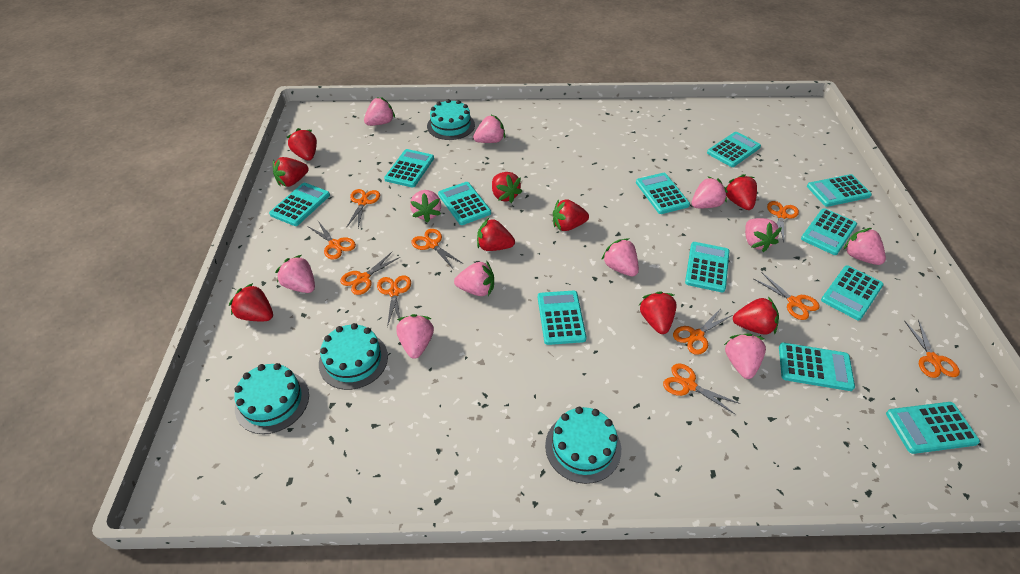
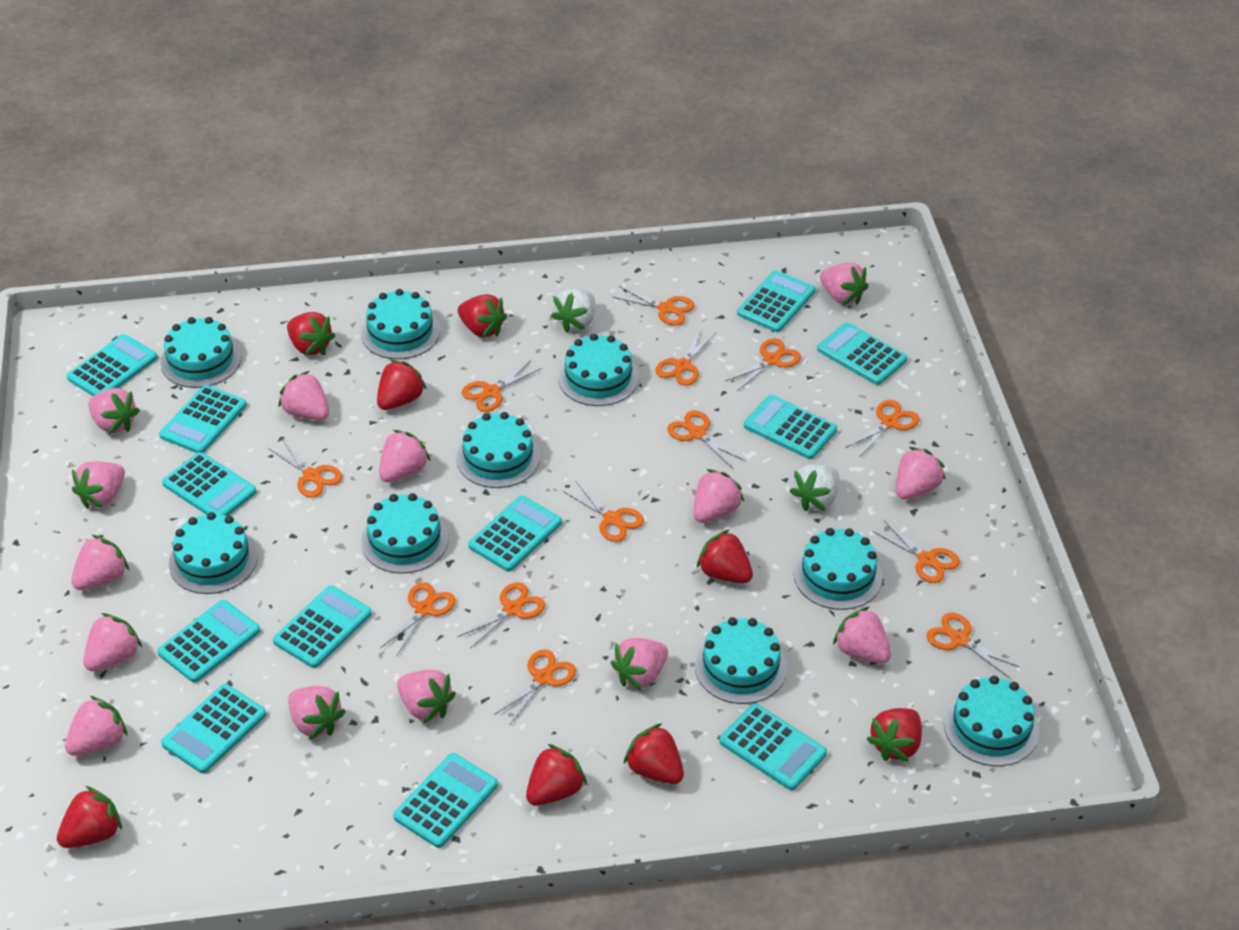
orange scissors: 10 -> 13
pink strawberry: 11 -> 14
red strawberry: 9 -> 8
turquoise cake: 4 -> 9
white strawberry: 0 -> 2

